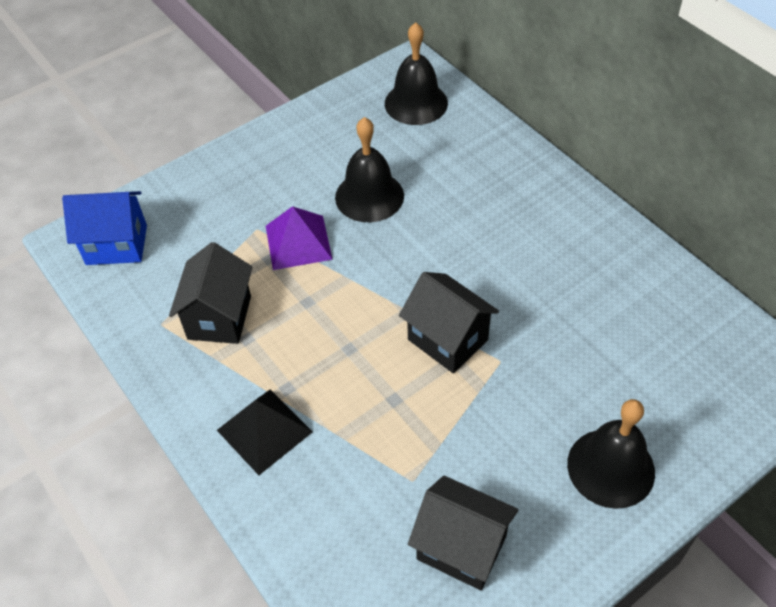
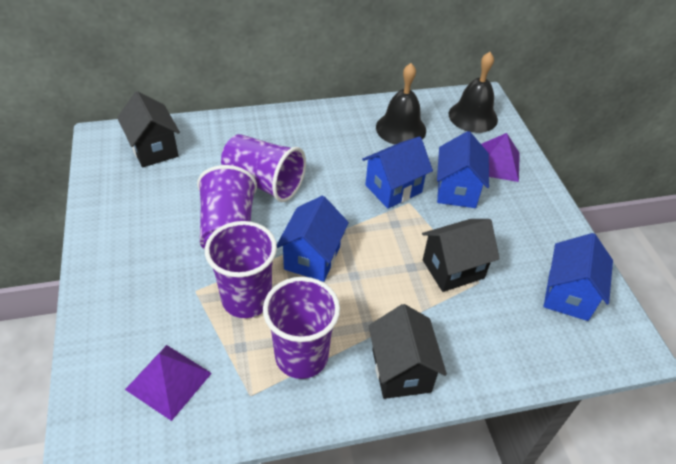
black bell: 3 -> 2
black pyramid: 1 -> 0
blue house: 1 -> 4
purple cup: 0 -> 4
purple pyramid: 1 -> 2

